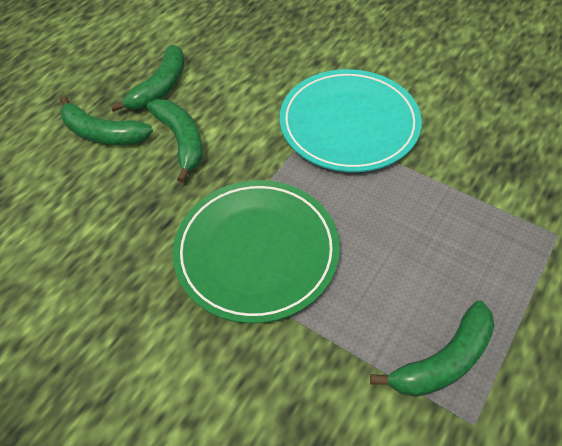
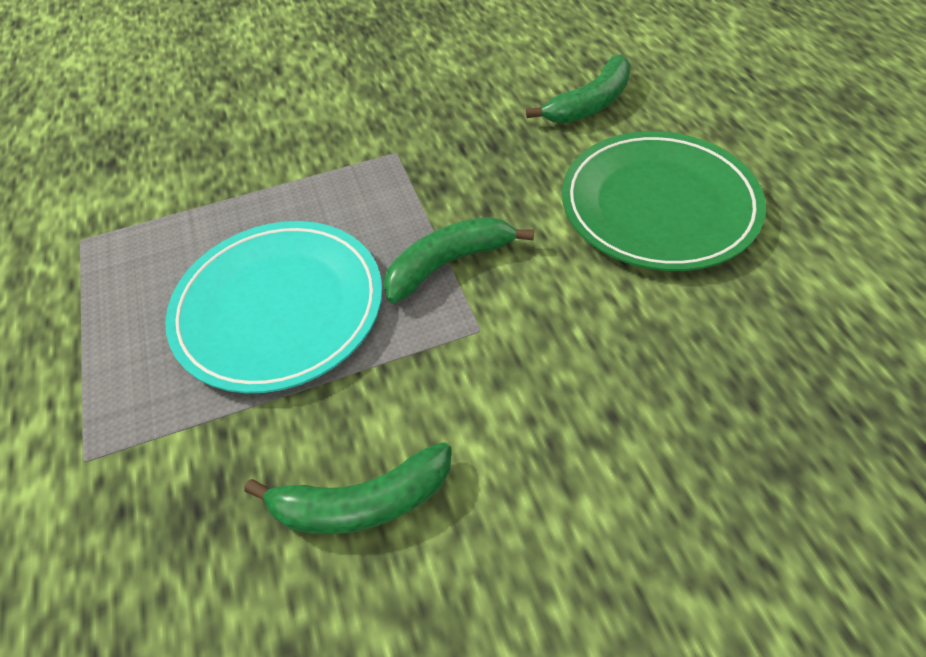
green banana: 4 -> 3

